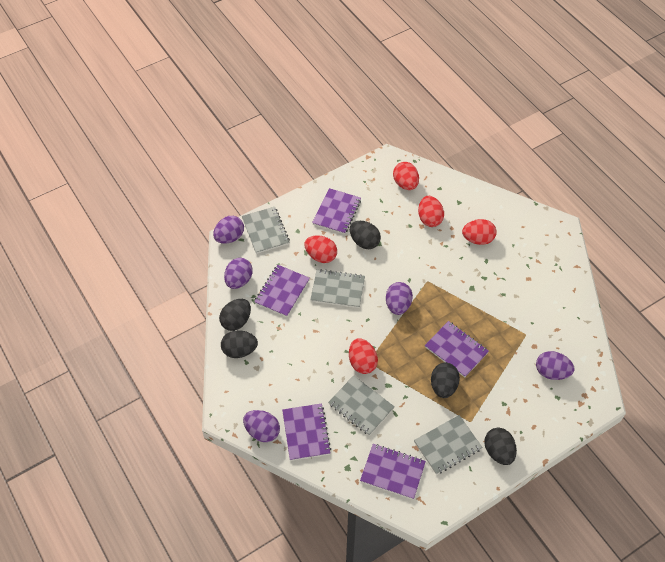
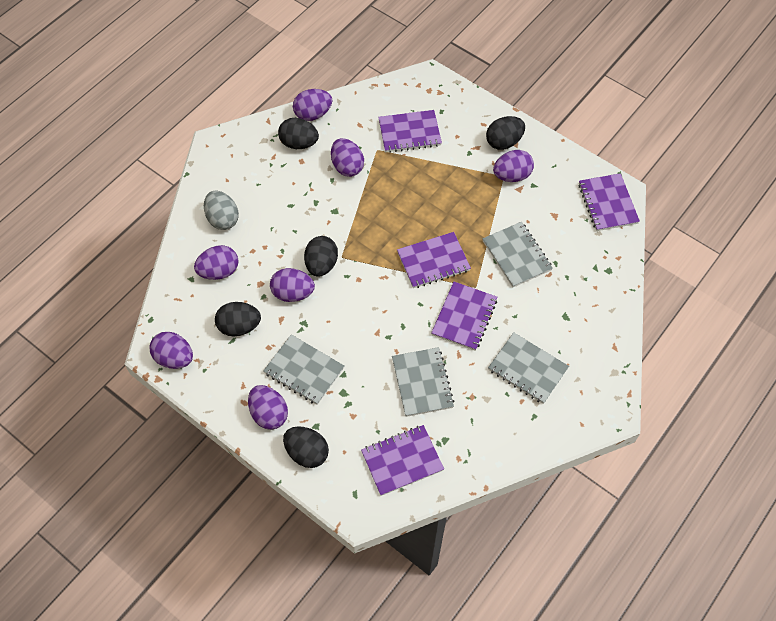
grey egg: 0 -> 1
purple egg: 5 -> 7
red egg: 5 -> 0

